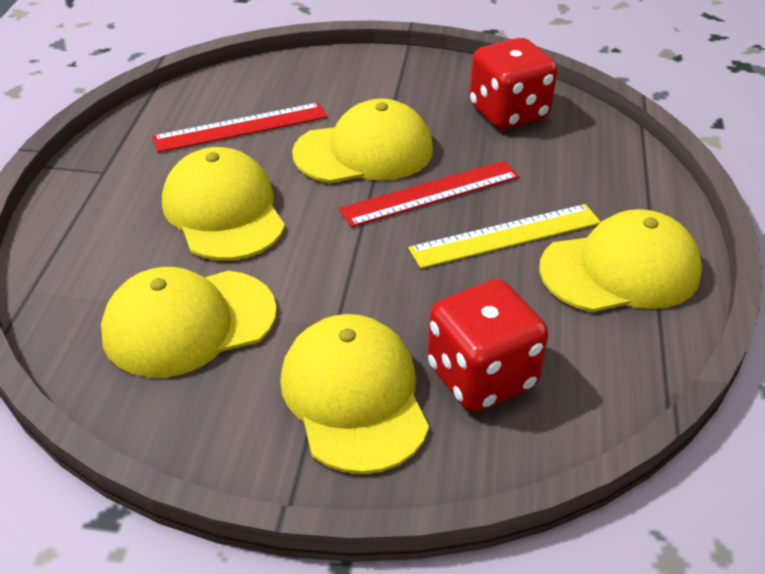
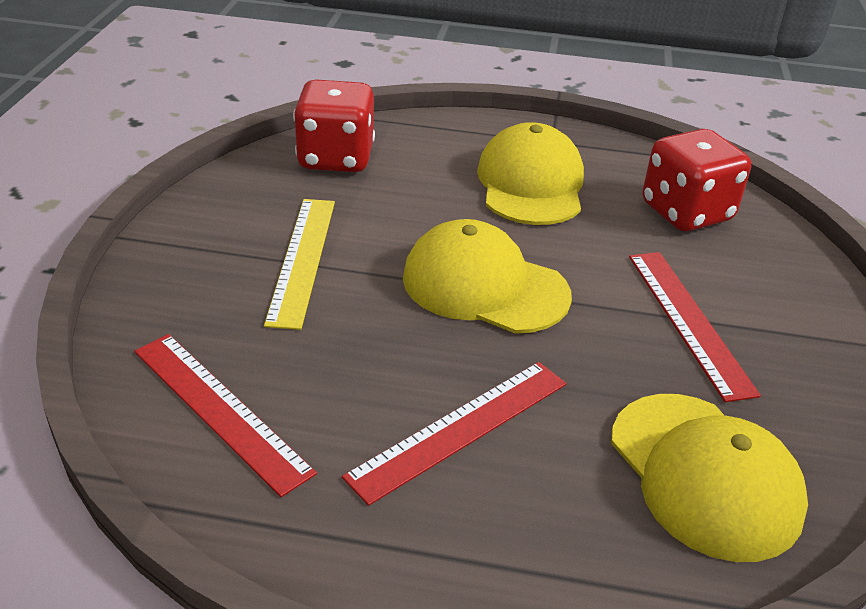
red ruler: 2 -> 3
yellow cap: 5 -> 3

